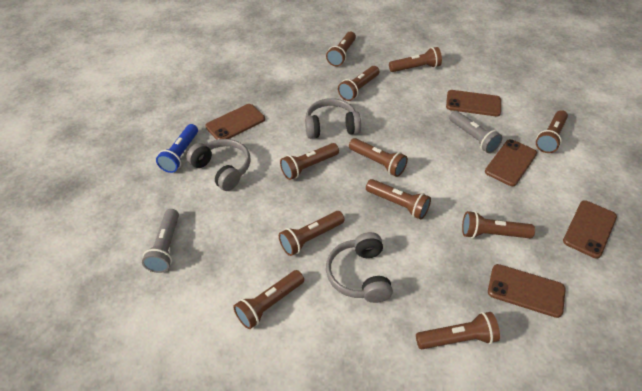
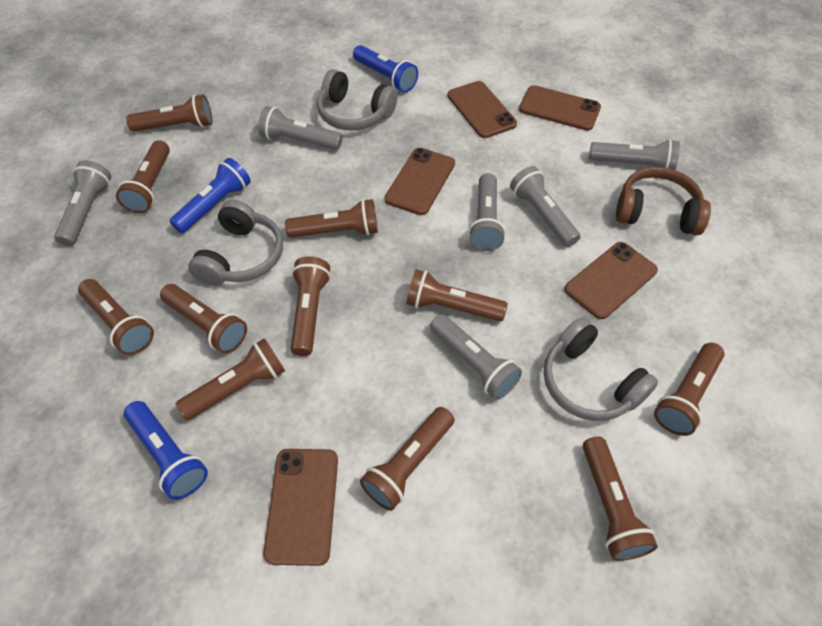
blue flashlight: 1 -> 3
brown headphones: 0 -> 1
grey flashlight: 2 -> 6

